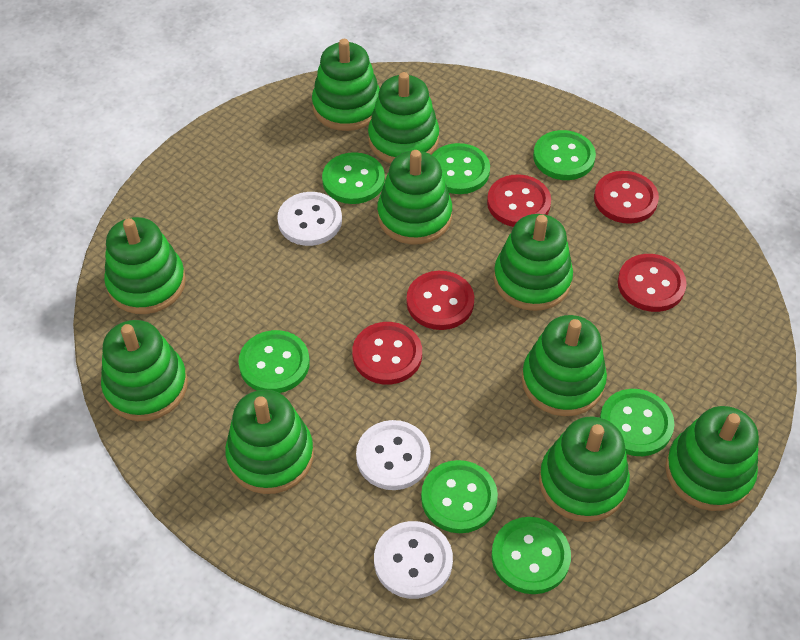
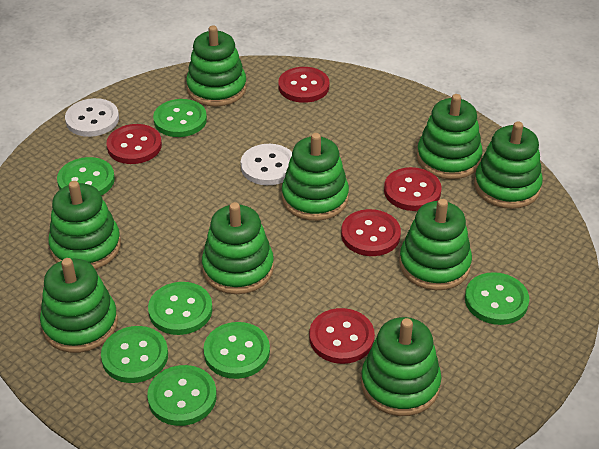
green stacking toy: 10 -> 9
white button: 3 -> 2

